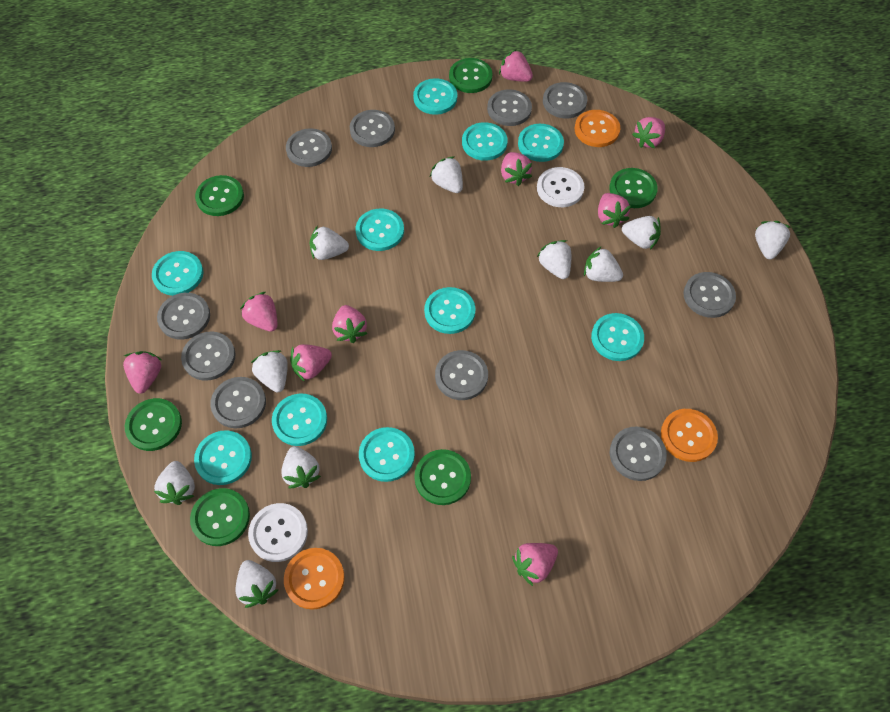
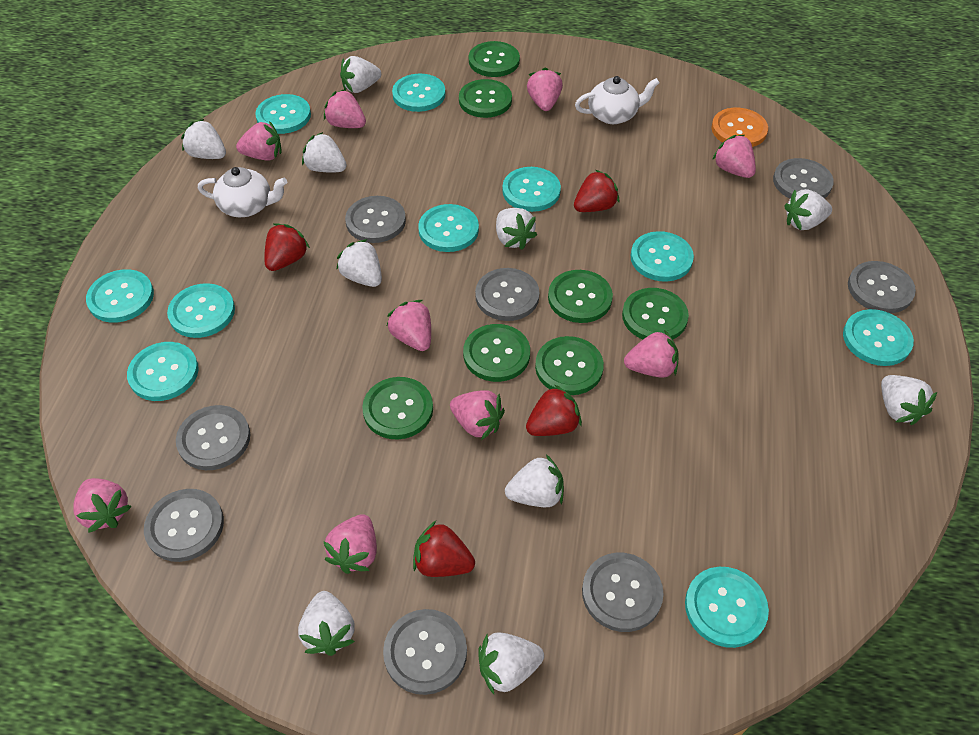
green button: 6 -> 7
grey button: 10 -> 8
orange button: 3 -> 1
red strawberry: 0 -> 4
white button: 2 -> 0
white teapot: 0 -> 2

